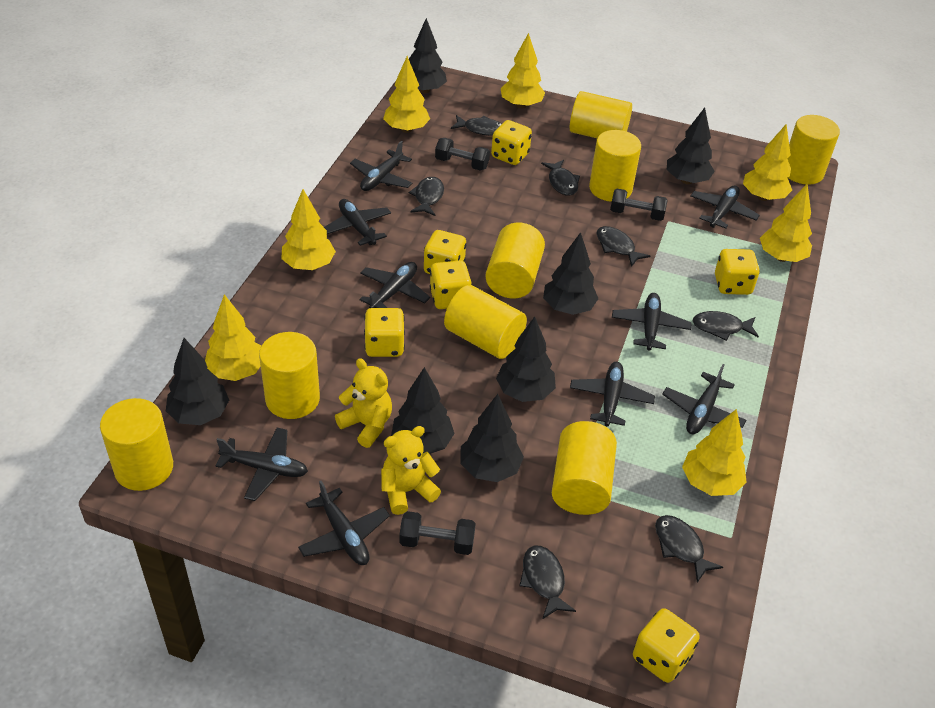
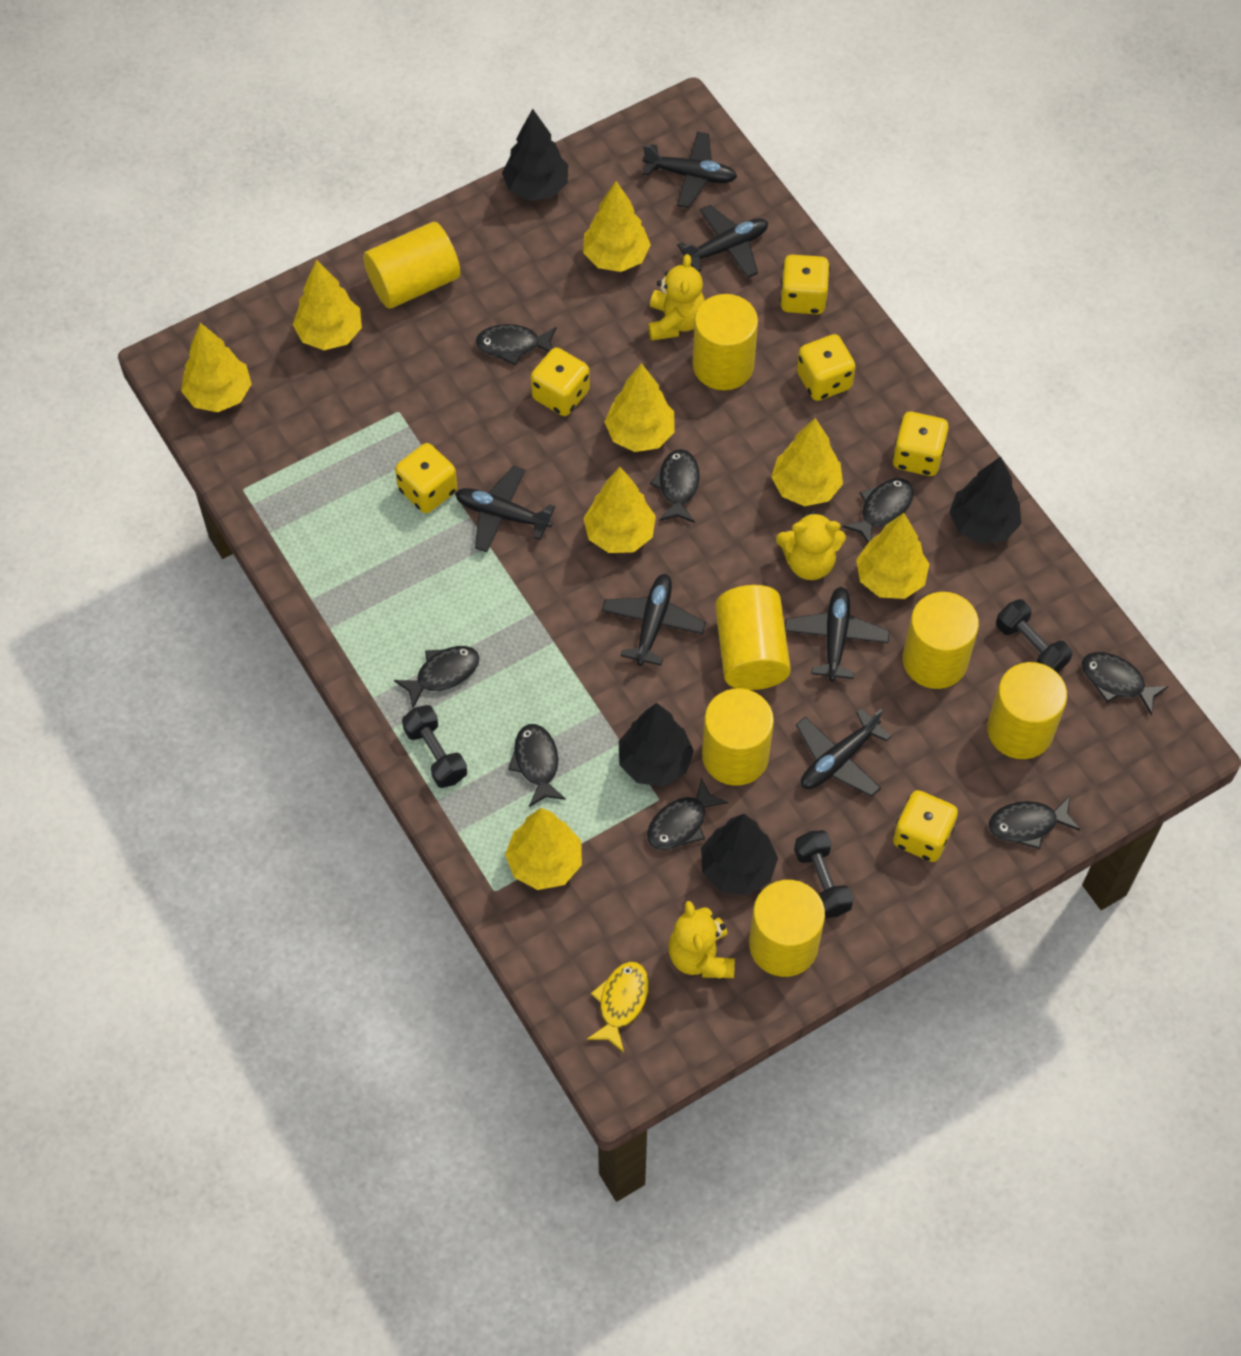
black fish: 7 -> 8
black plane: 9 -> 6
black tree: 7 -> 4
yellow cylinder: 8 -> 7
yellow fish: 0 -> 1
yellow teddy bear: 2 -> 3
yellow tree: 7 -> 8

